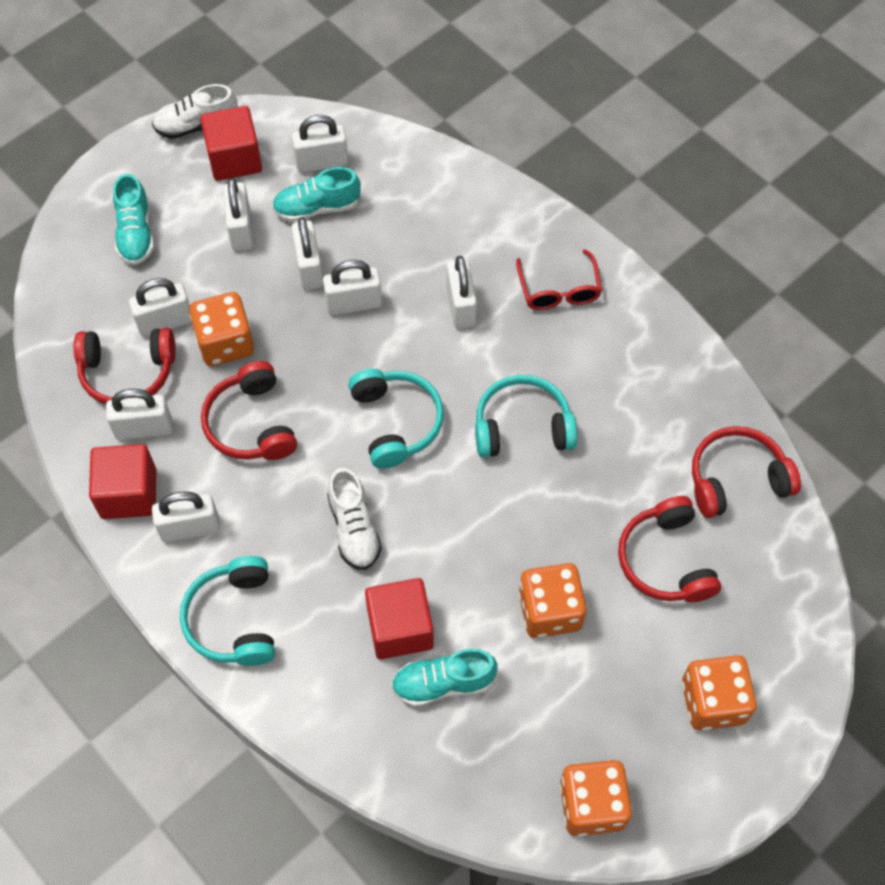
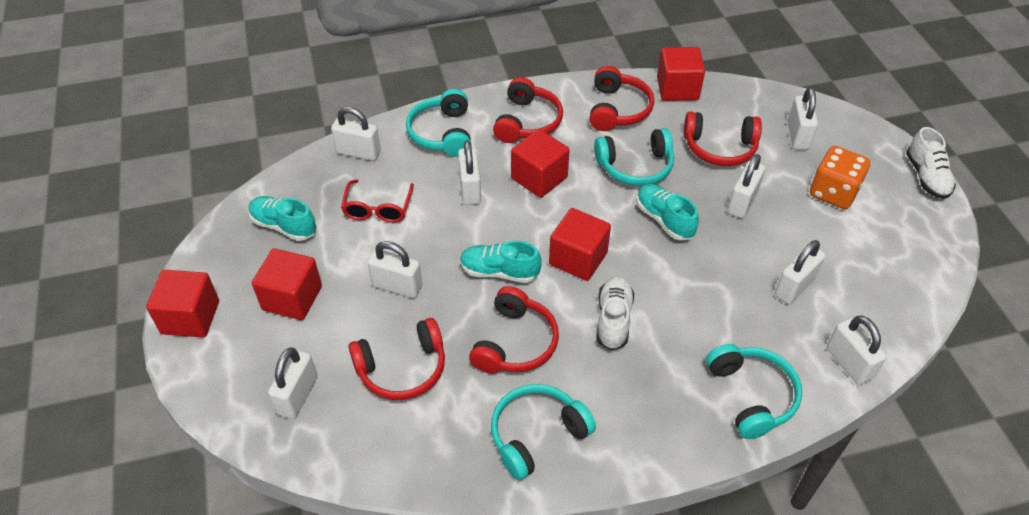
orange dice: 4 -> 1
red cube: 3 -> 5
red headphones: 4 -> 5
turquoise headphones: 3 -> 4

